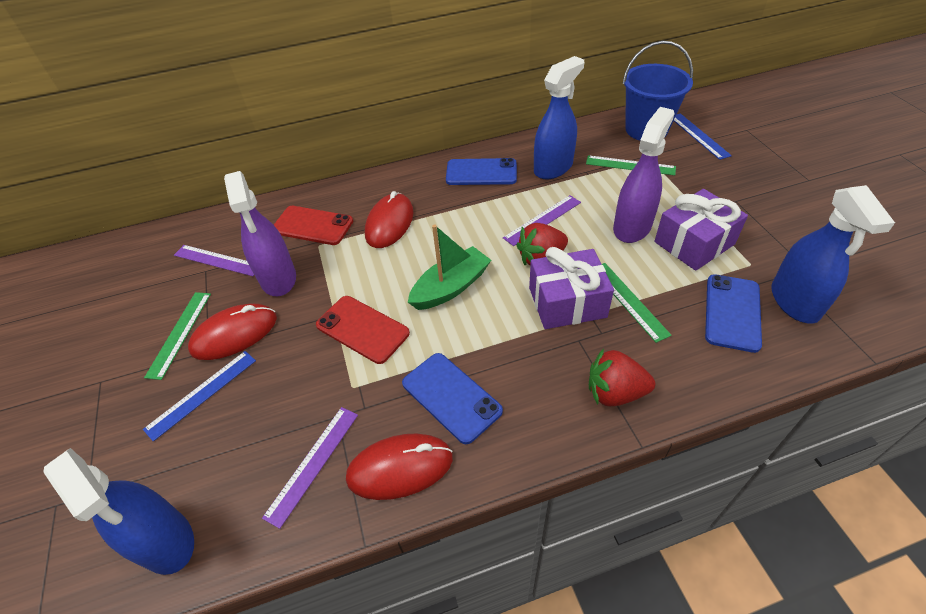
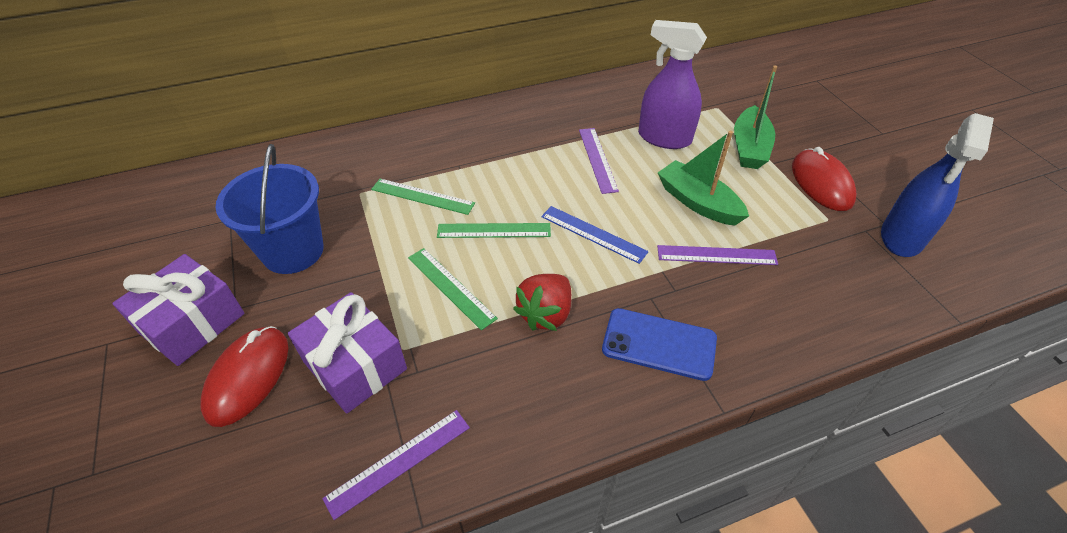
blue phone: 3 -> 1
blue ruler: 2 -> 1
blue spray bottle: 3 -> 1
green boat: 1 -> 2
purple spray bottle: 2 -> 1
red mouse: 3 -> 2
red phone: 2 -> 0
red strawberry: 2 -> 1

